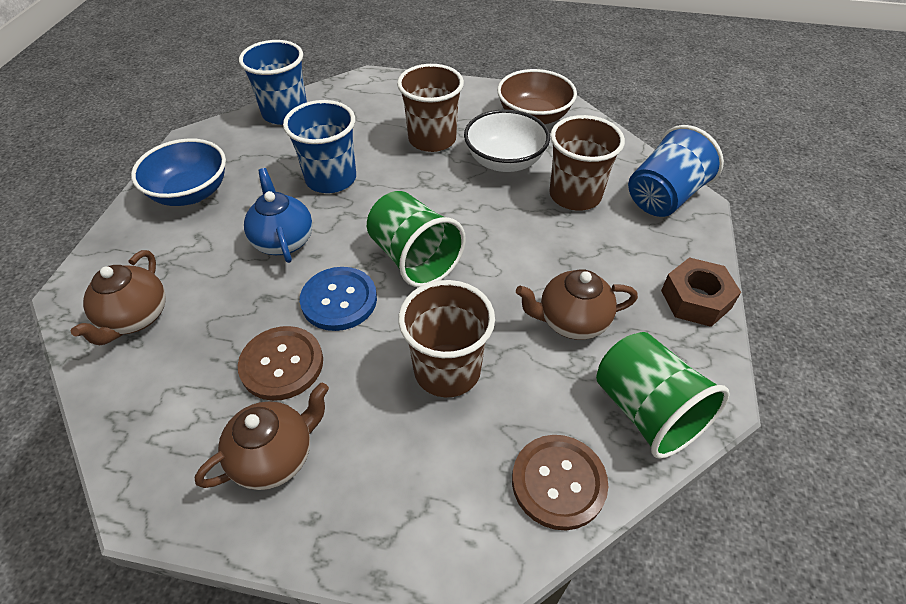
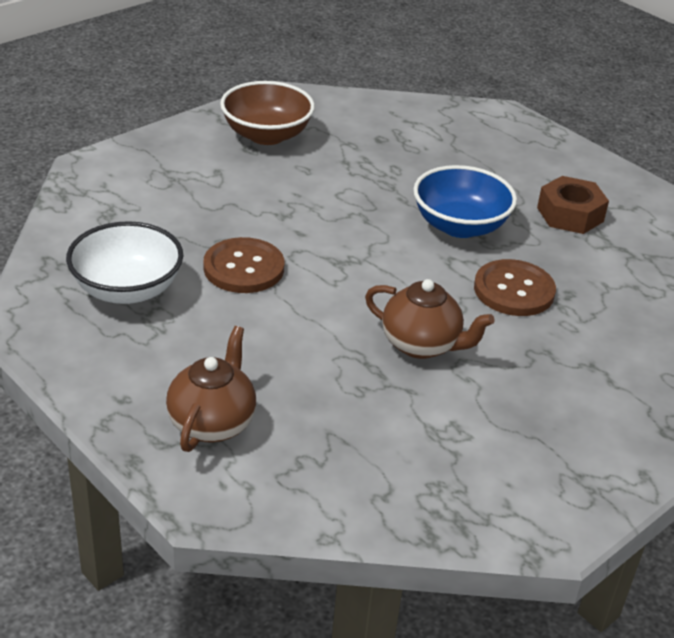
blue button: 1 -> 0
blue cup: 3 -> 0
blue teapot: 1 -> 0
brown cup: 3 -> 0
brown teapot: 3 -> 2
green cup: 2 -> 0

